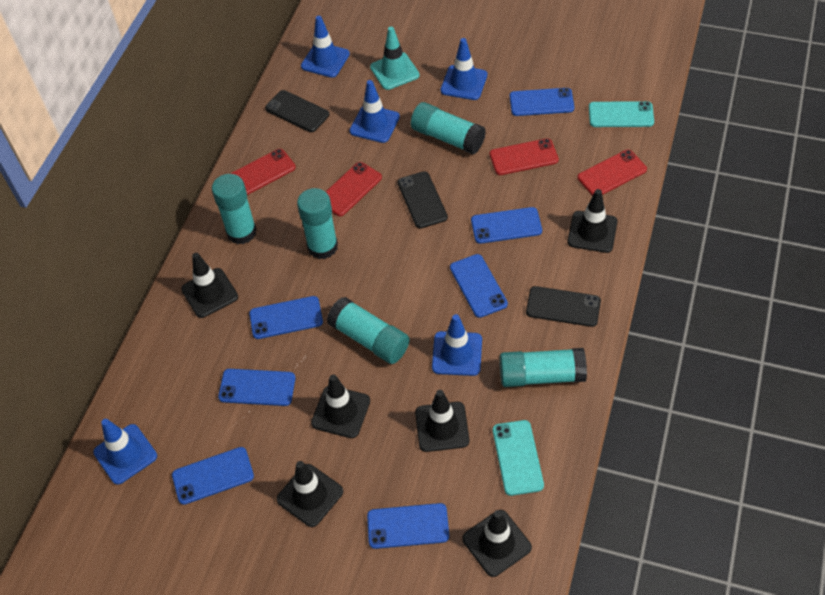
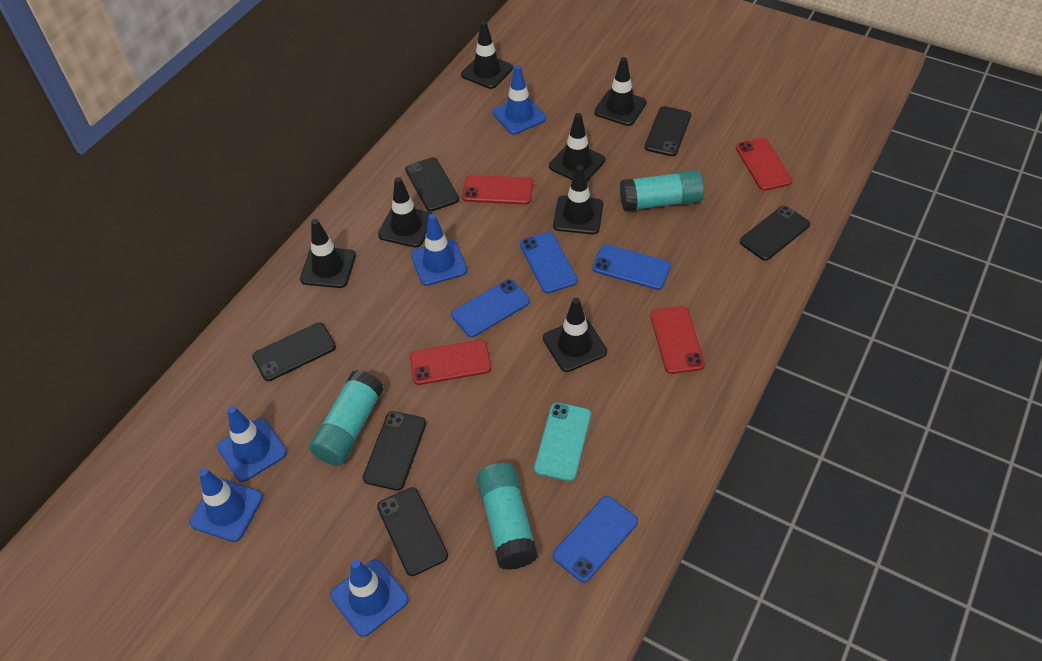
black phone: 3 -> 6
black traffic cone: 6 -> 7
blue phone: 7 -> 4
turquoise glue stick: 5 -> 3
turquoise phone: 2 -> 1
turquoise traffic cone: 1 -> 0

